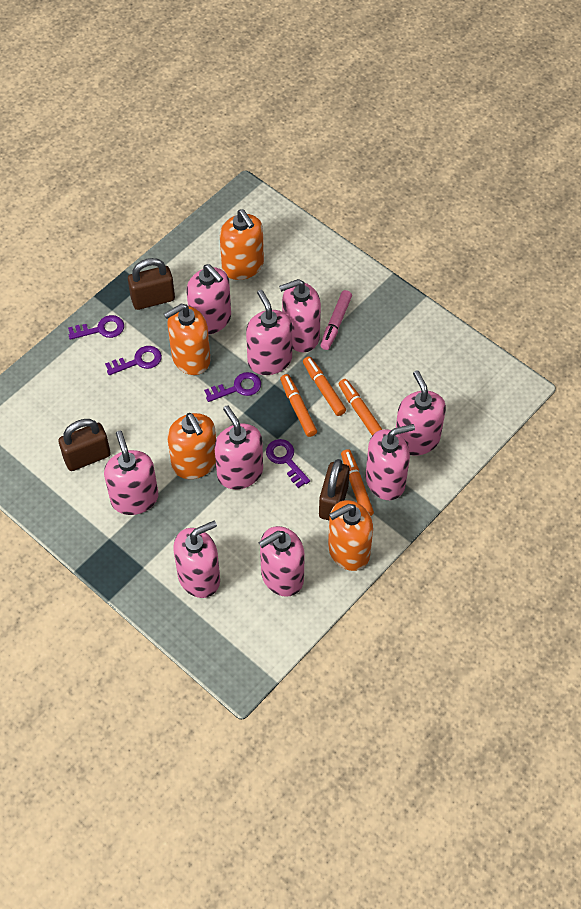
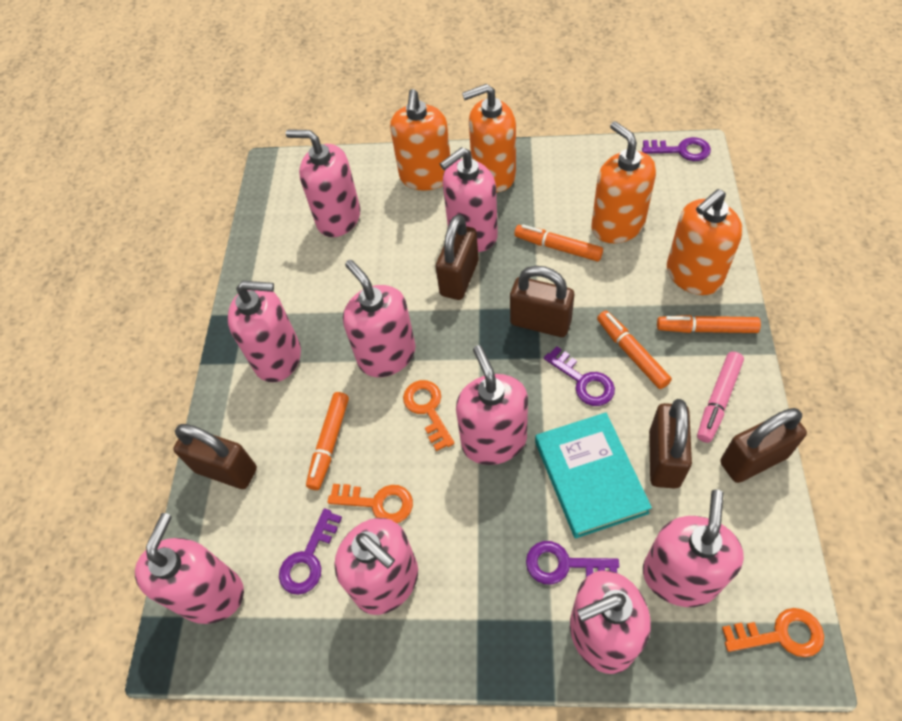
brown padlock: 3 -> 5
orange key: 0 -> 3
turquoise book: 0 -> 1

